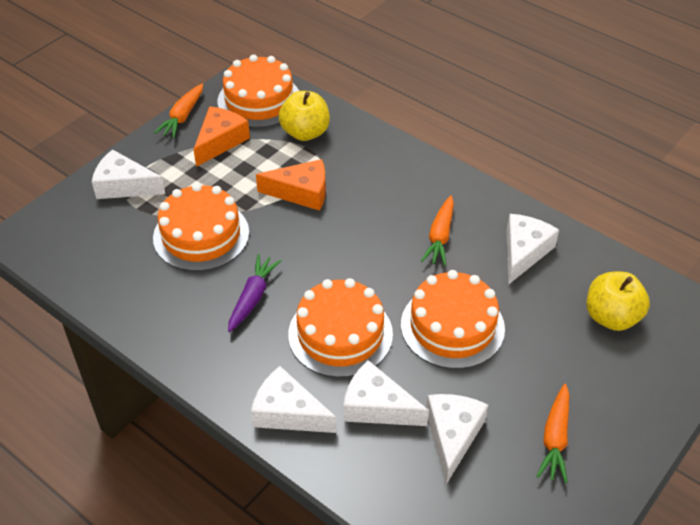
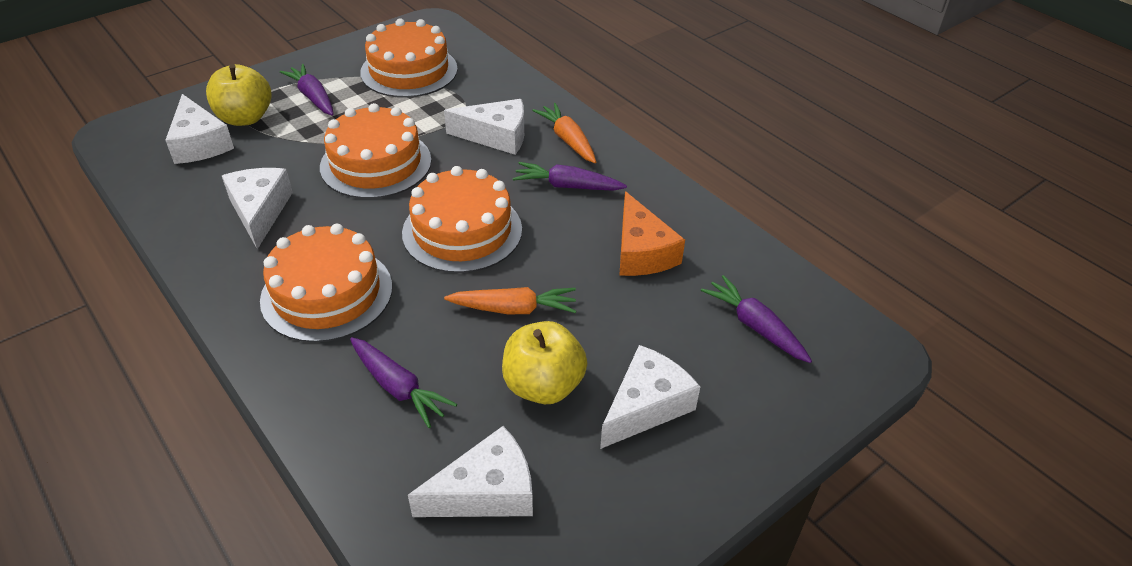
orange carrot: 3 -> 2
orange cheese: 2 -> 1
purple carrot: 1 -> 4

